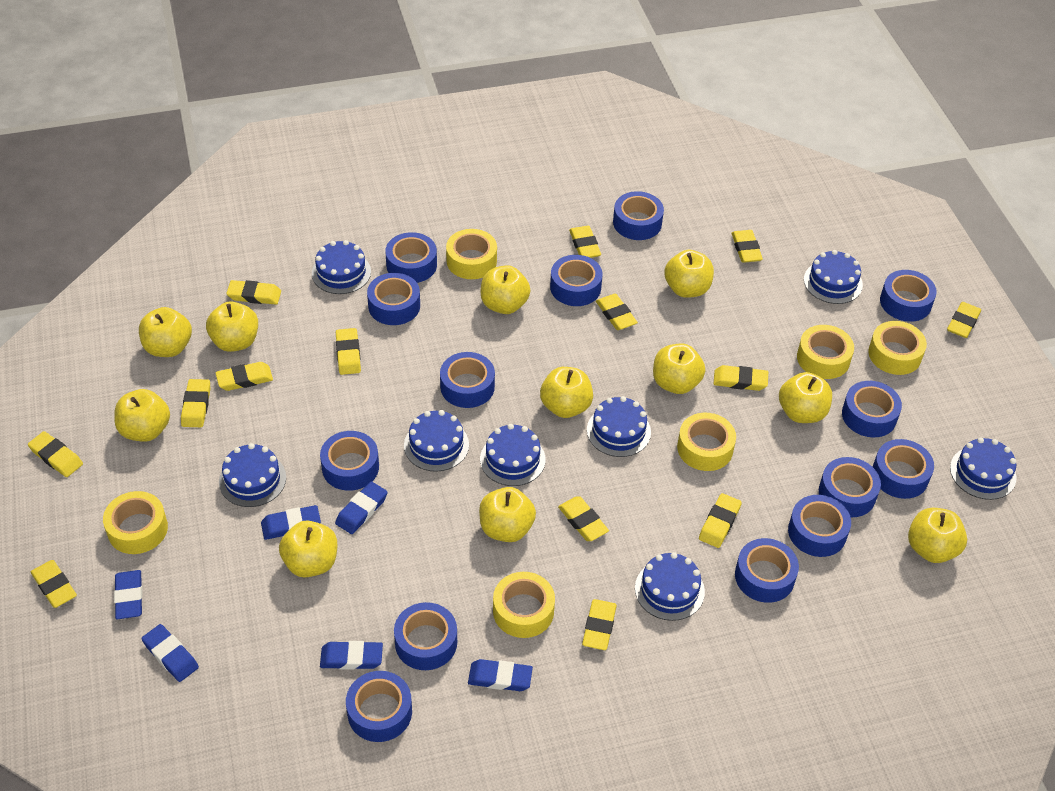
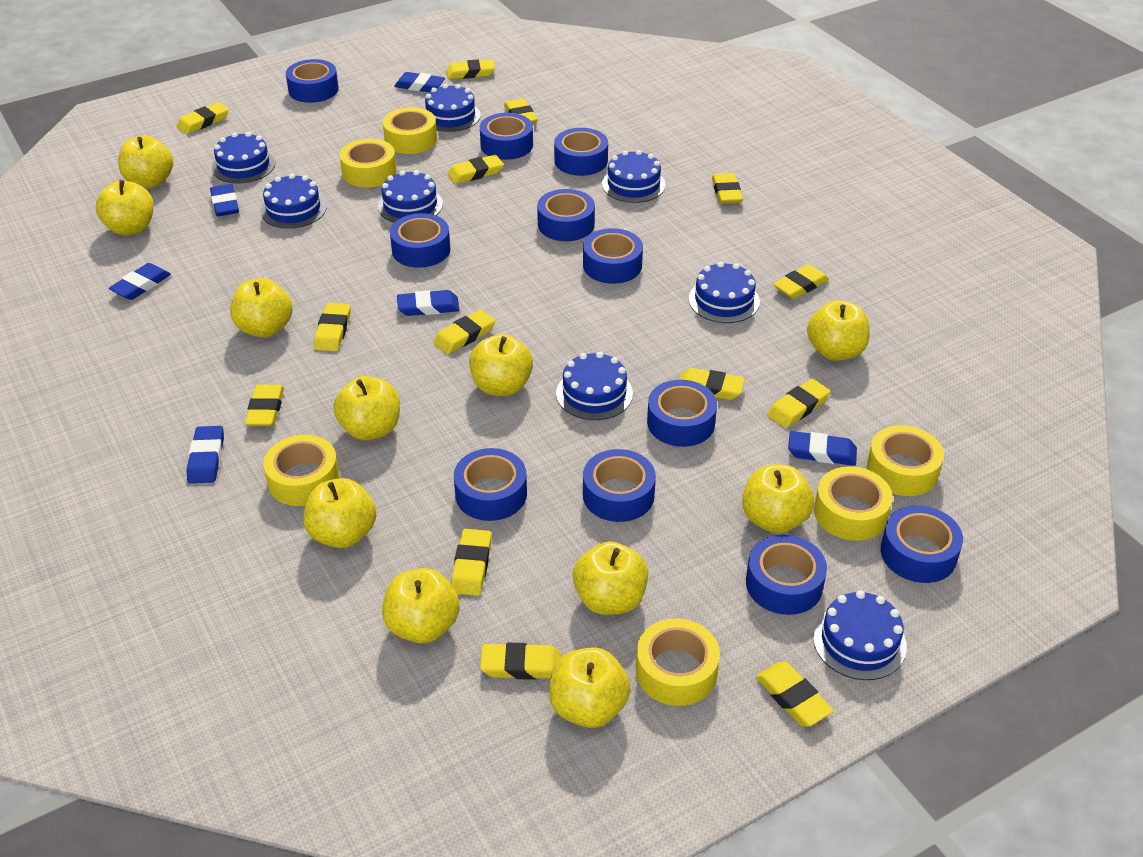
blue tape: 14 -> 11

